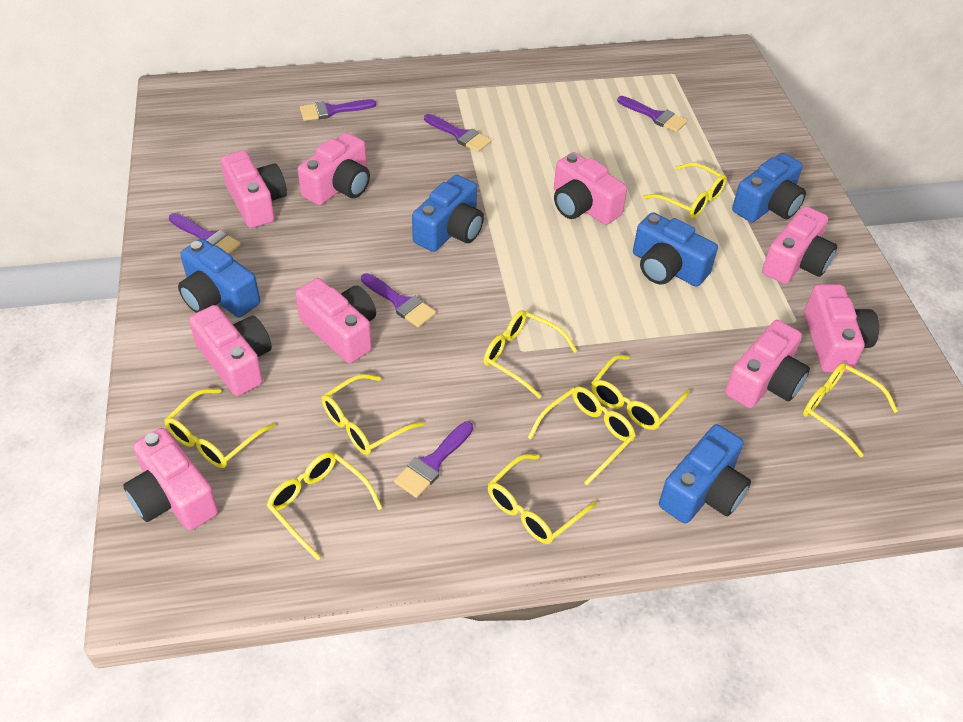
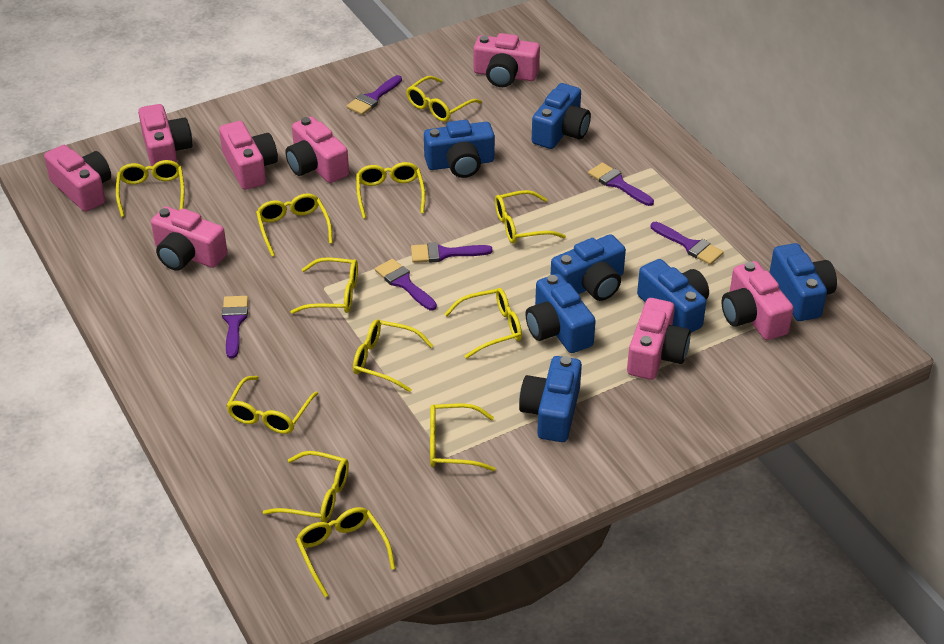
blue camera: 5 -> 7
pink camera: 9 -> 8
yellow glasses: 9 -> 12

